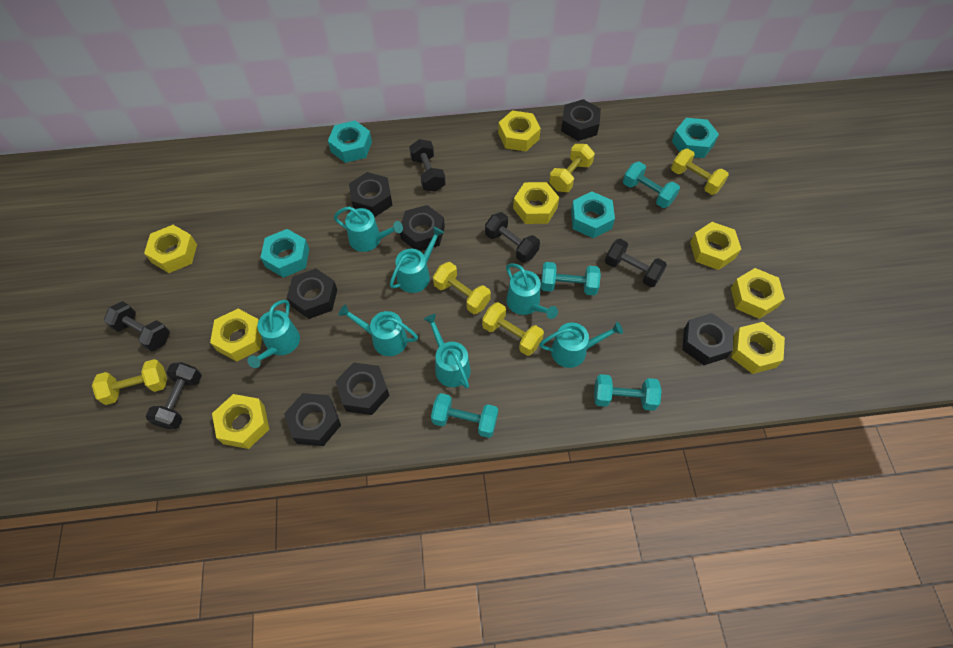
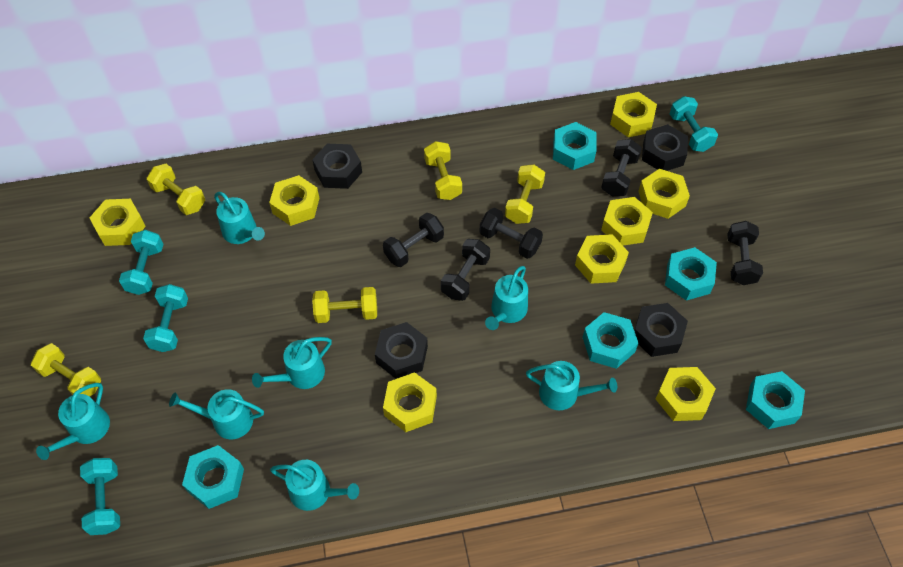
black nut: 7 -> 4
turquoise nut: 4 -> 5

